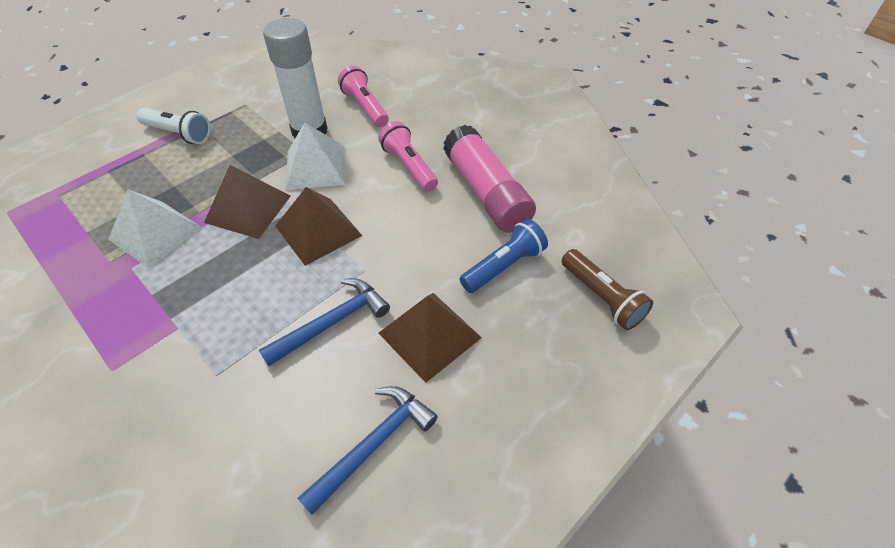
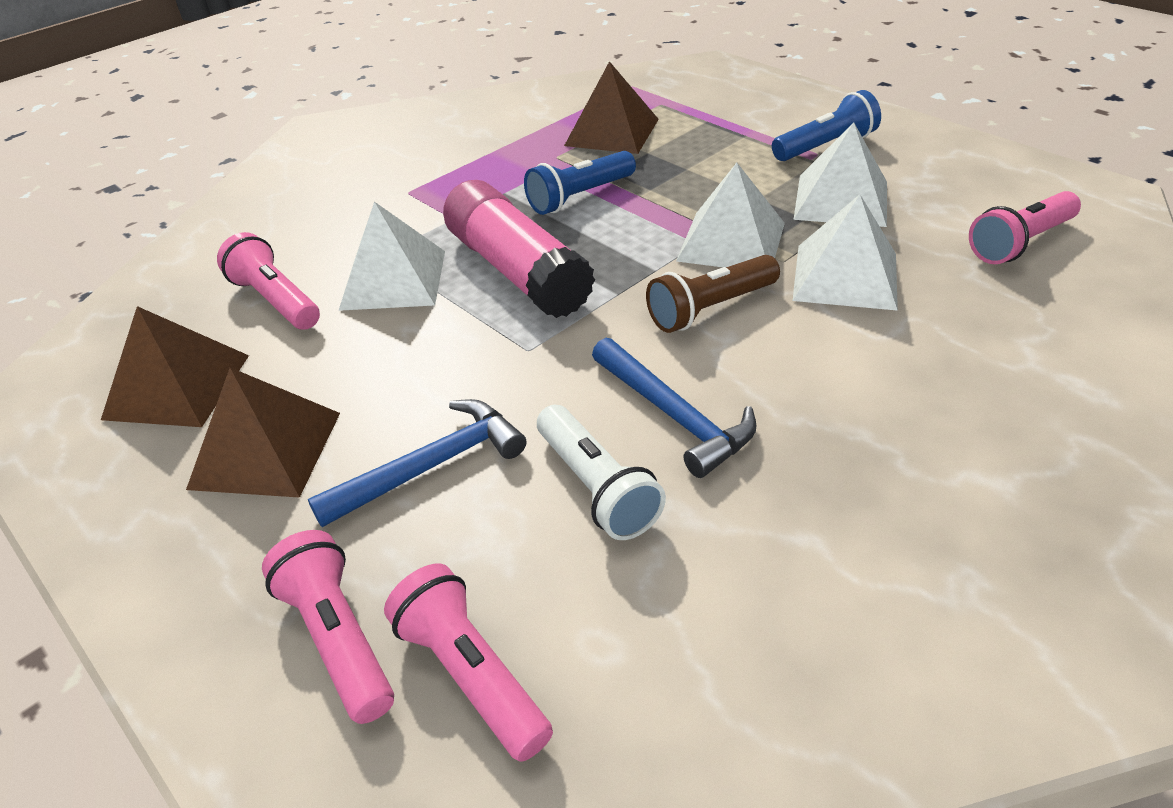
blue flashlight: 1 -> 2
pink flashlight: 2 -> 4
white glue stick: 1 -> 0
white pyramid: 2 -> 4

